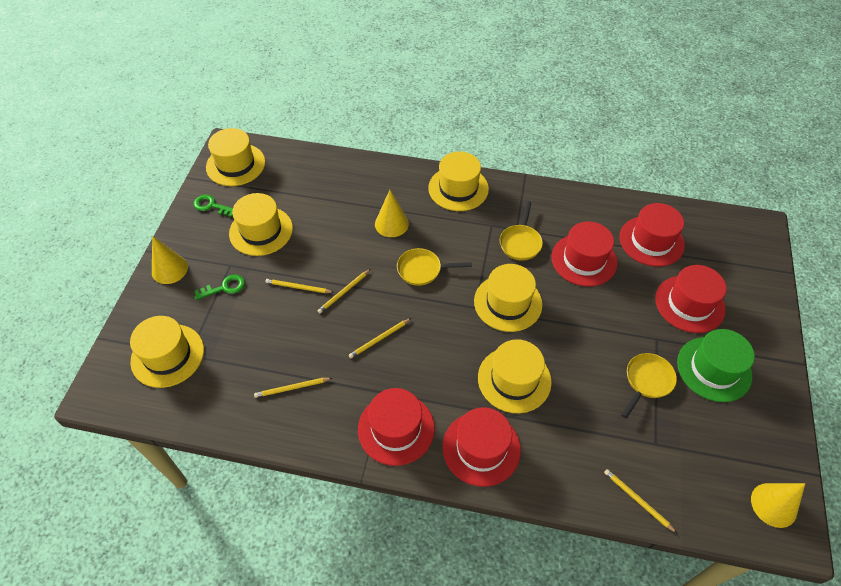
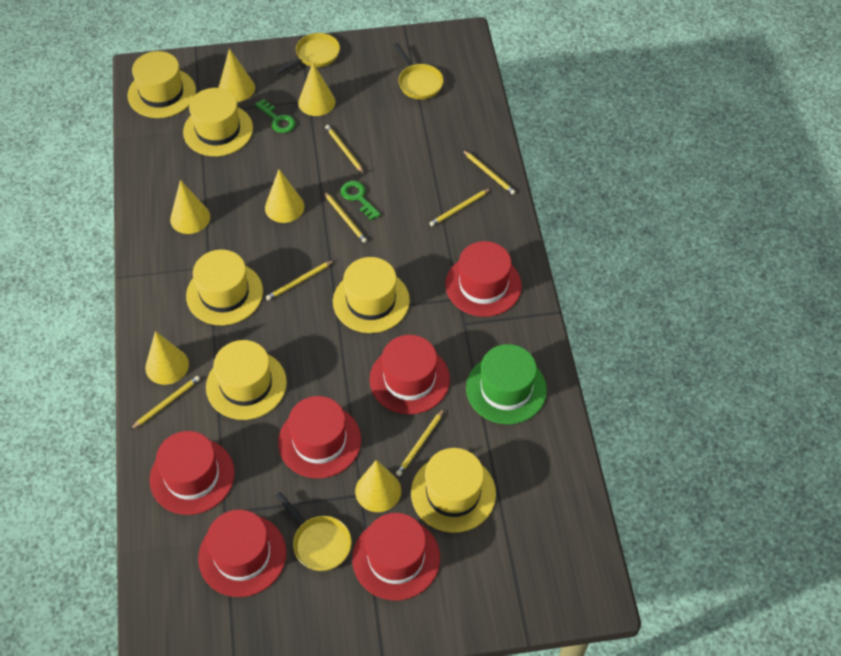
red hat: 5 -> 6
yellow cone: 3 -> 6
yellow pencil: 5 -> 7

